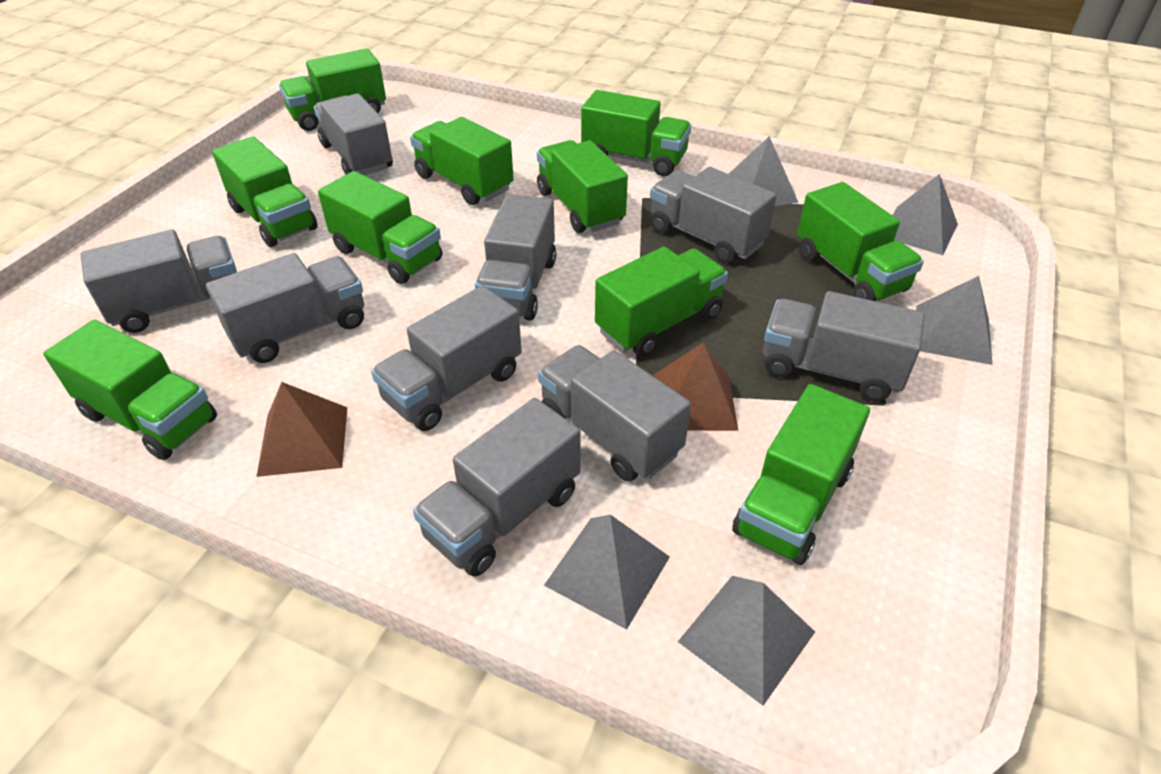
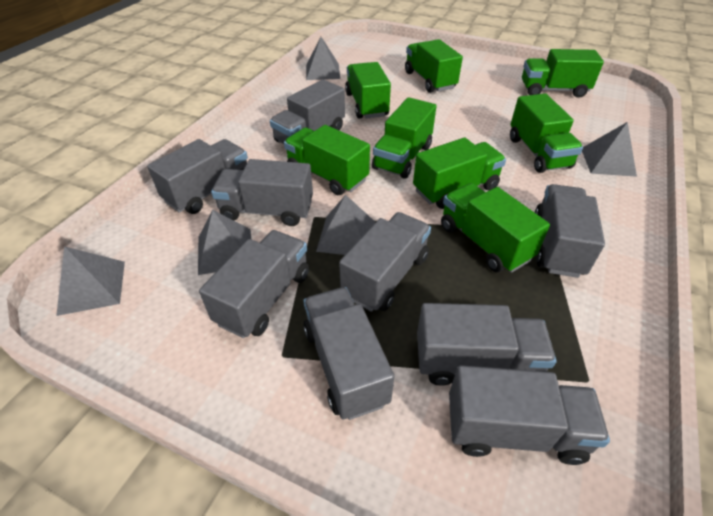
brown pyramid: 2 -> 0
green truck: 10 -> 8

